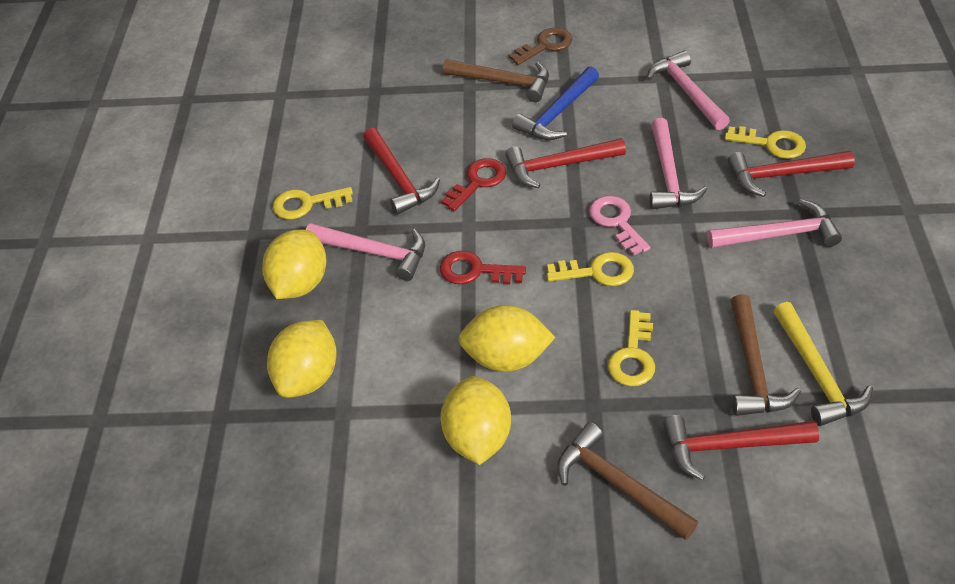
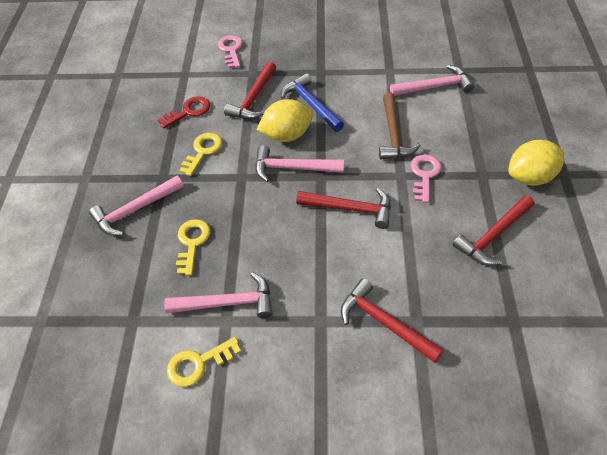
brown hammer: 3 -> 1
brown key: 1 -> 0
pink key: 1 -> 2
red key: 2 -> 1
yellow hammer: 1 -> 0
yellow key: 4 -> 3
yellow lemon: 4 -> 2

